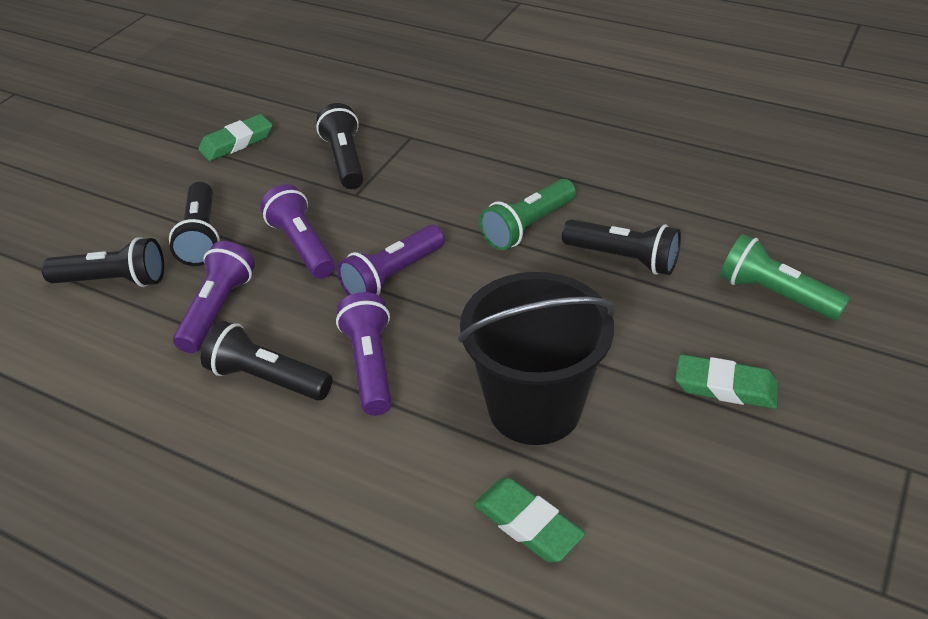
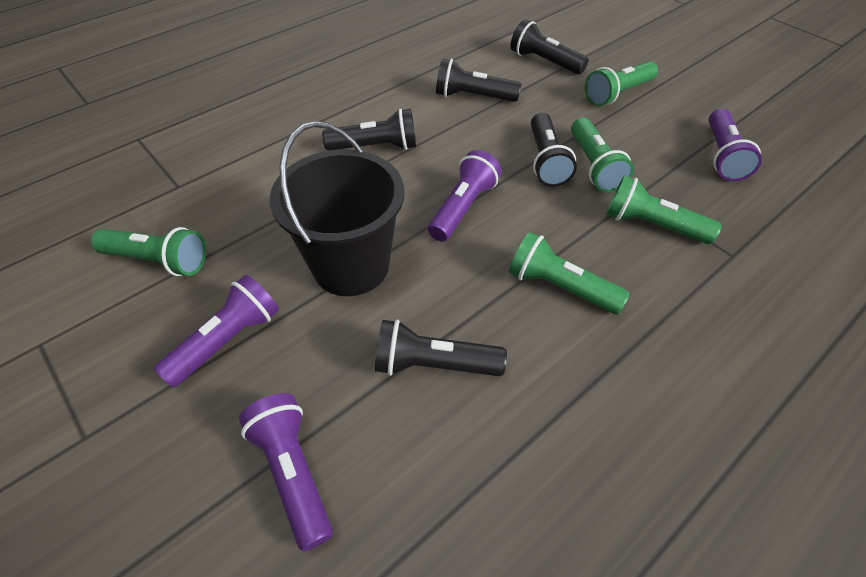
green eraser: 3 -> 0
green flashlight: 2 -> 5

